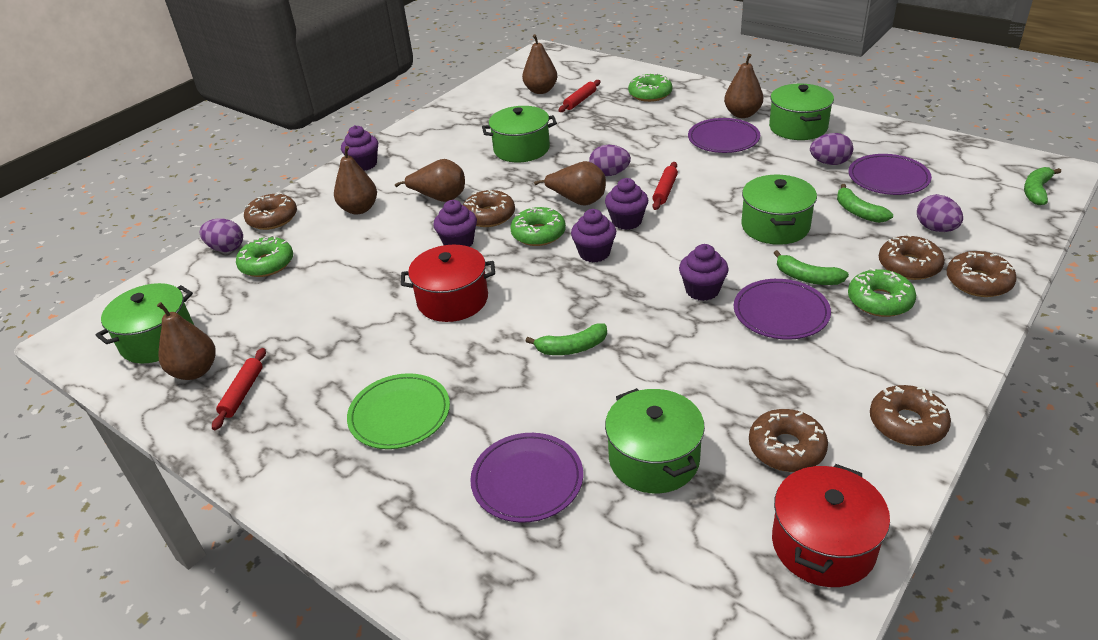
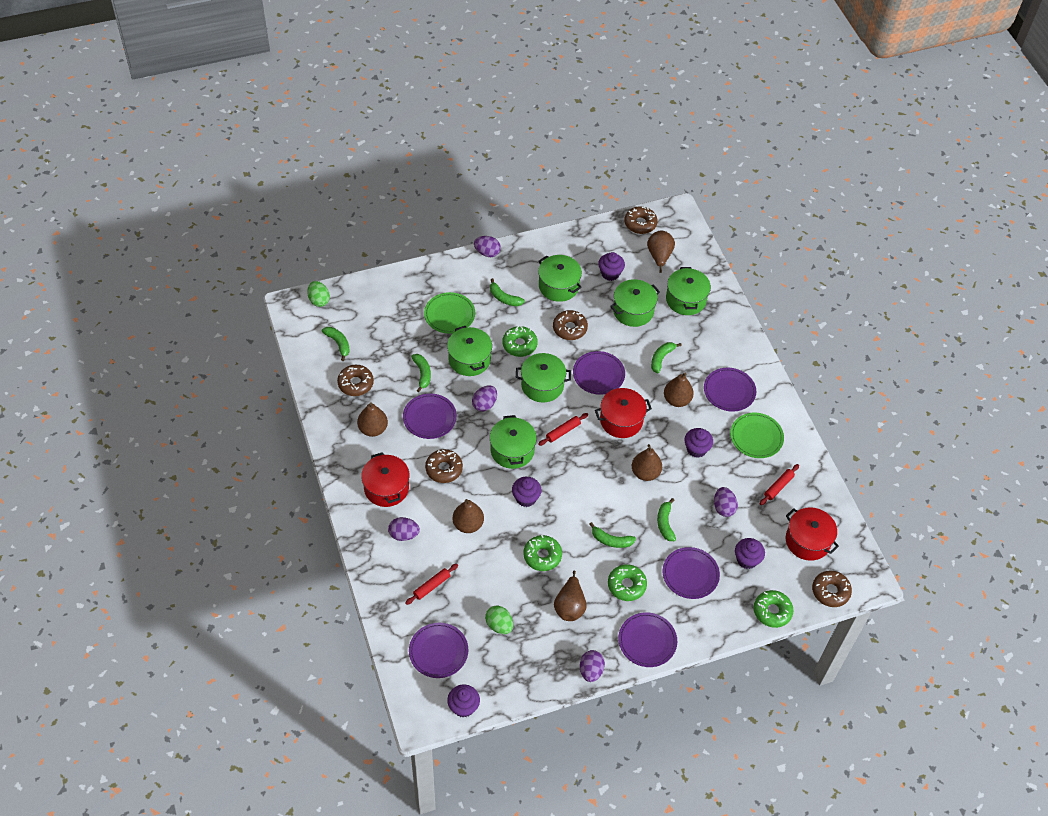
brown donut: 6 -> 5
green banana: 4 -> 6
green egg: 0 -> 2
green plate: 1 -> 2
green pot: 5 -> 6
purple egg: 4 -> 5
purple plate: 4 -> 6
red pot: 2 -> 3

